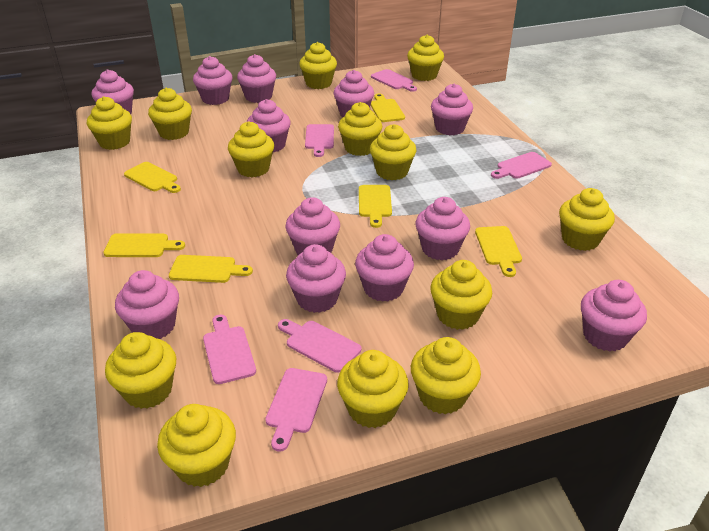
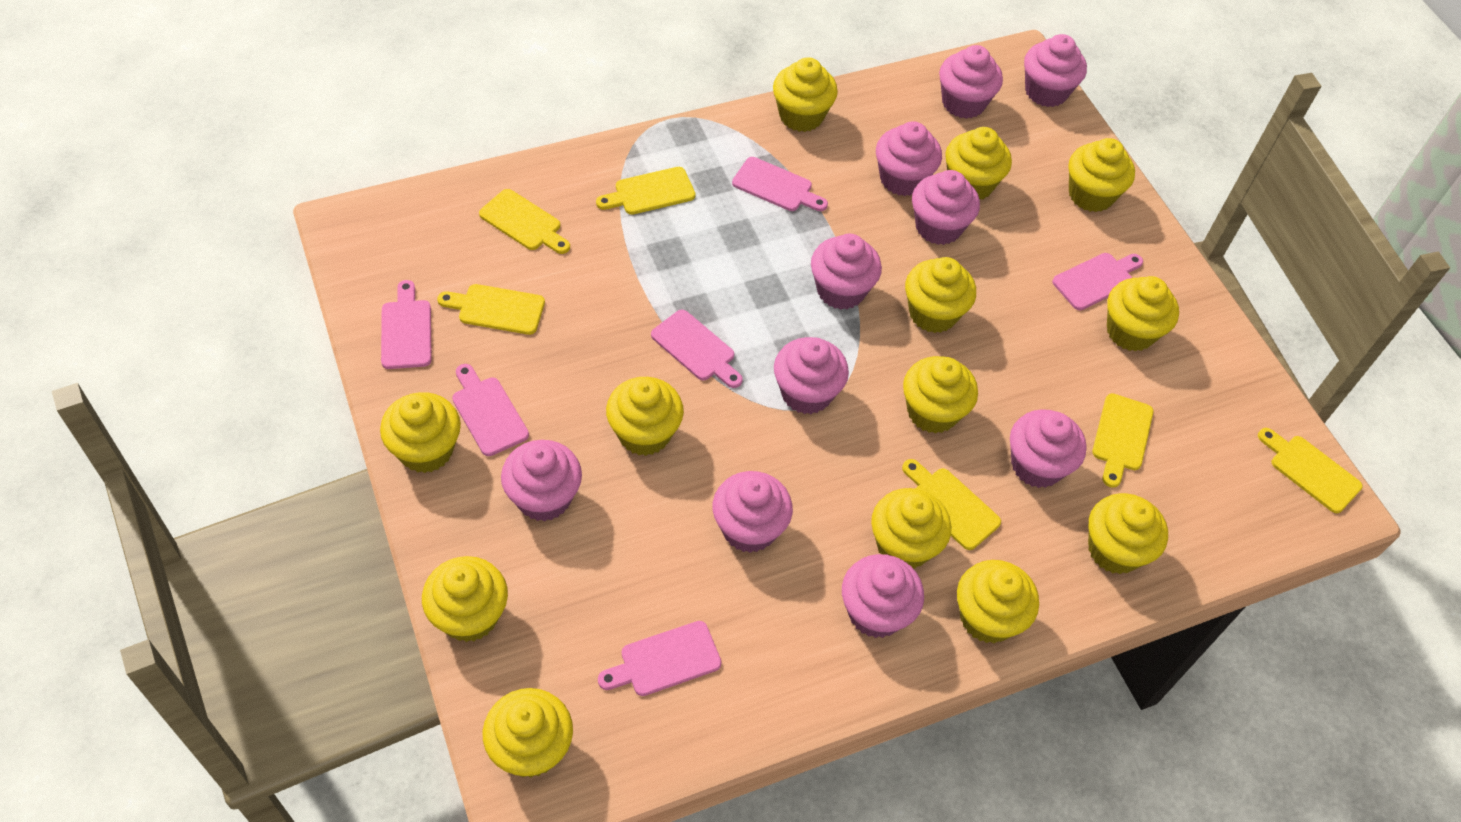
pink cupcake: 12 -> 10

